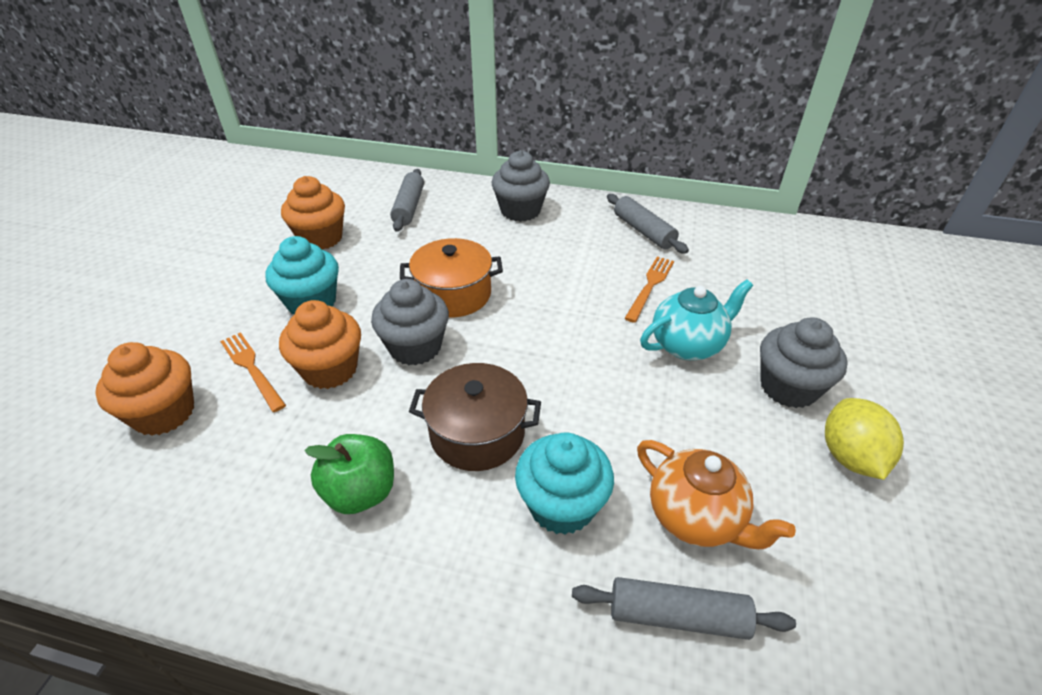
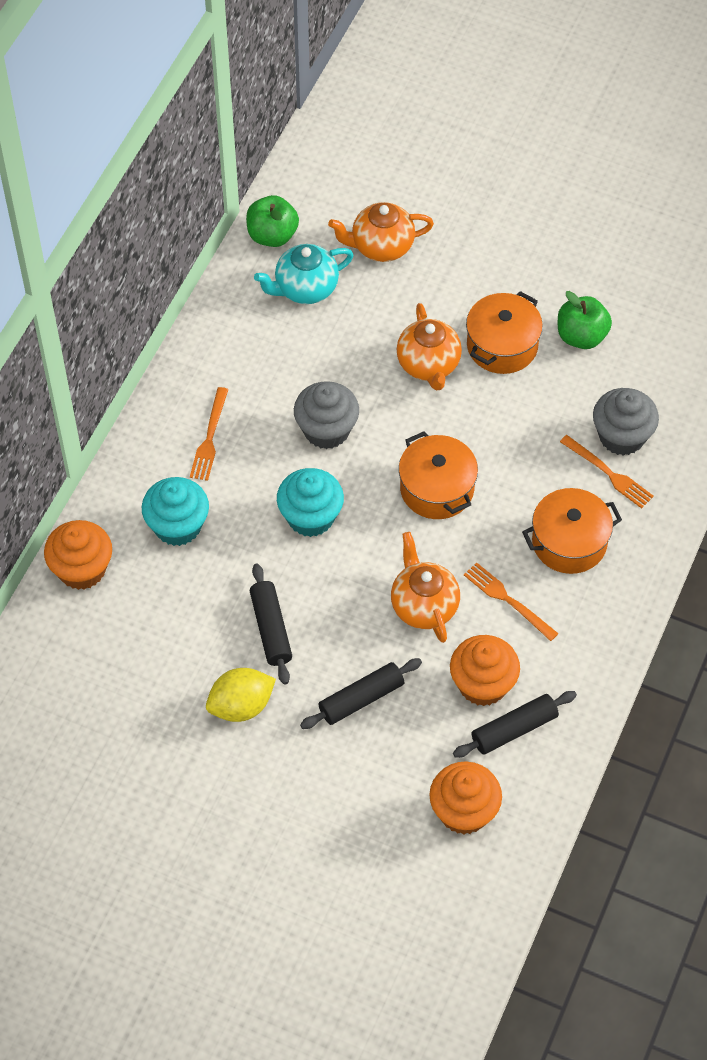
black rolling pin: 0 -> 3
brown pot: 1 -> 0
green apple: 1 -> 2
grey cupcake: 3 -> 2
grey rolling pin: 3 -> 0
orange fork: 2 -> 3
orange pot: 1 -> 3
orange teapot: 1 -> 3

